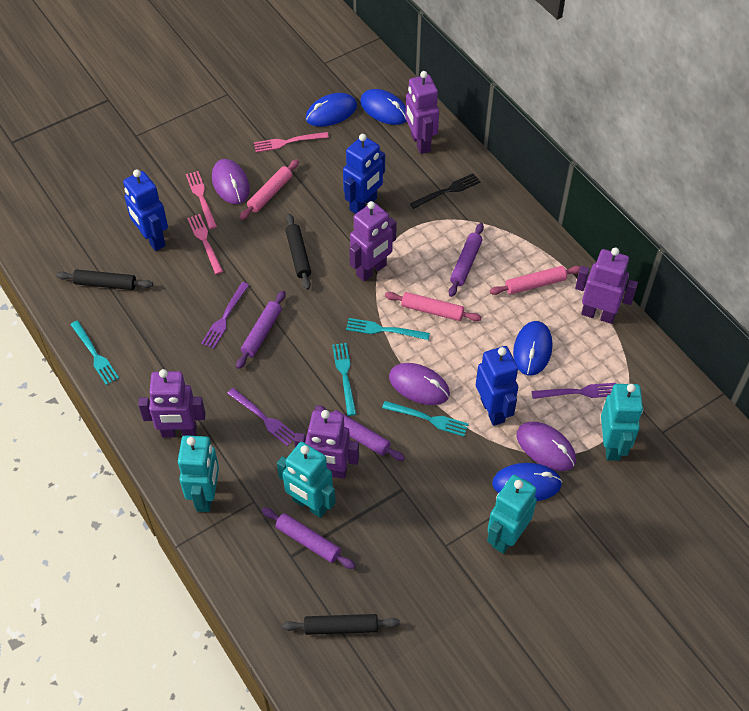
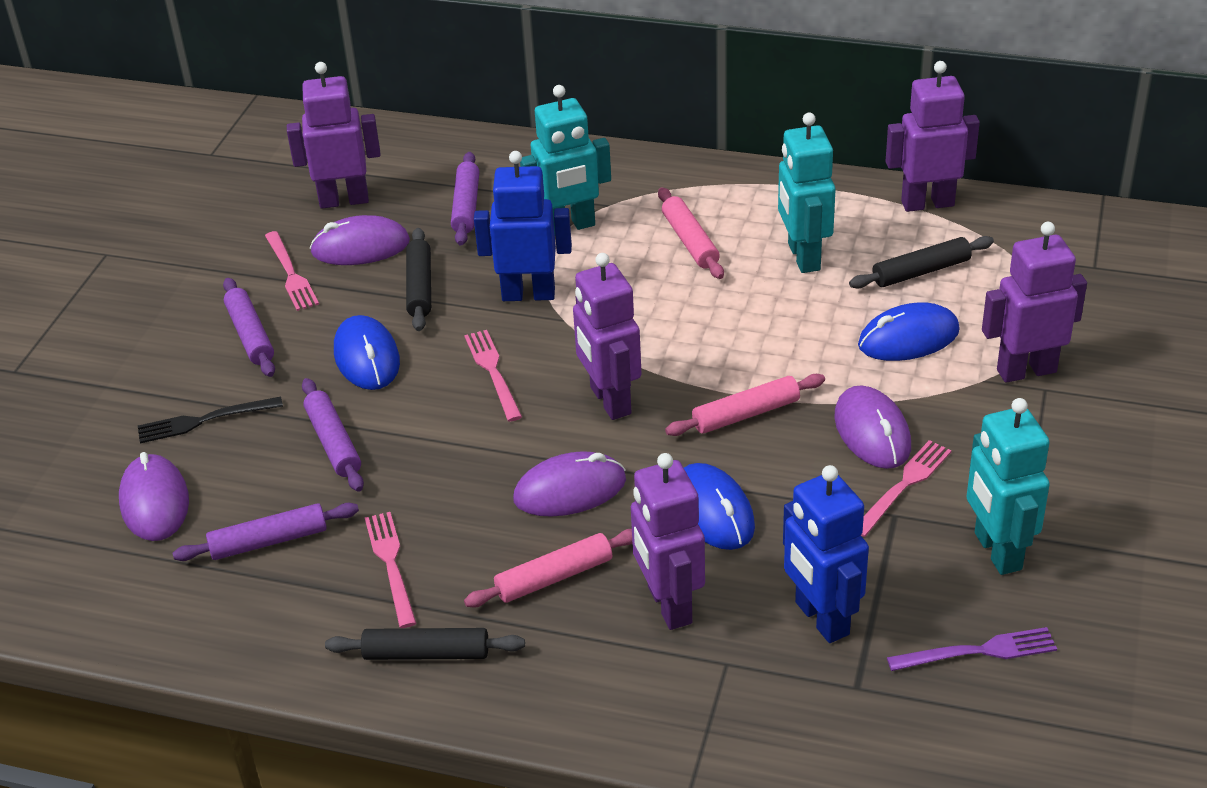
blue mouse: 4 -> 3
blue robot: 3 -> 2
pink fork: 3 -> 4
purple fork: 3 -> 1
purple mouse: 3 -> 4
turquoise fork: 4 -> 0
turquoise robot: 4 -> 3

